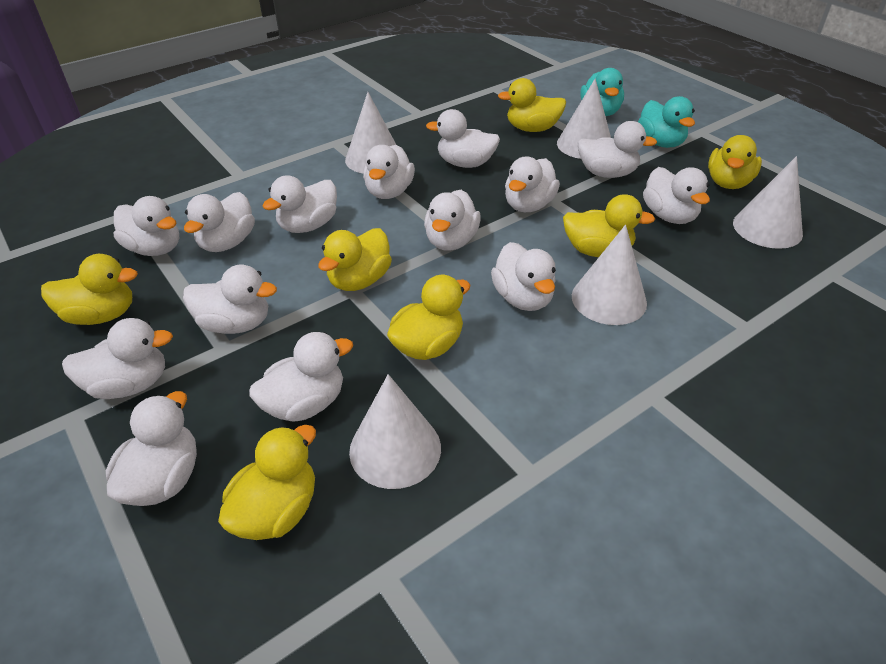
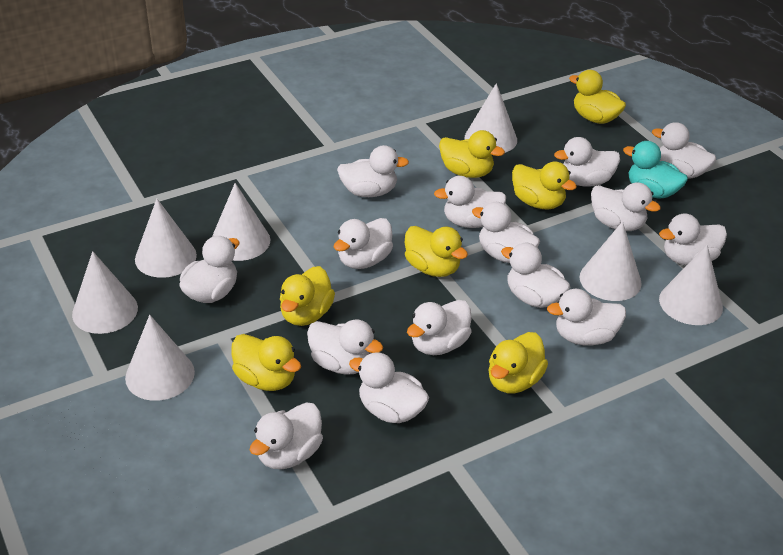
turquoise duck: 2 -> 1
white cone: 5 -> 7
white duck: 14 -> 15

